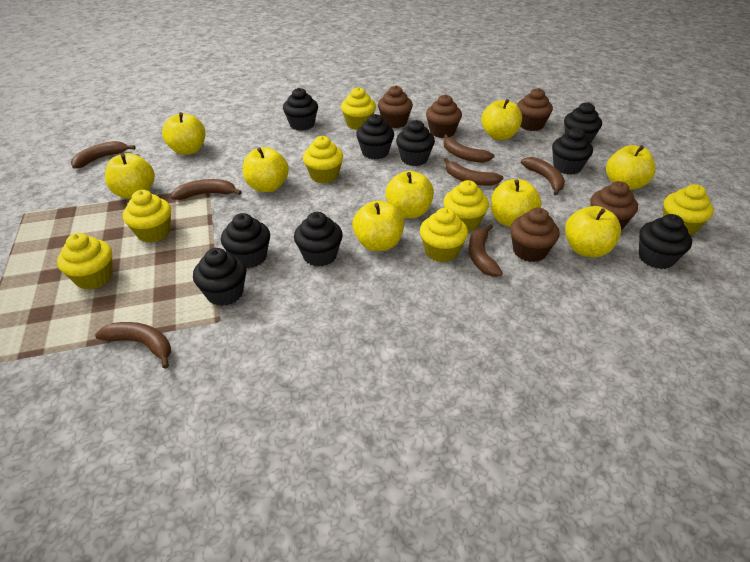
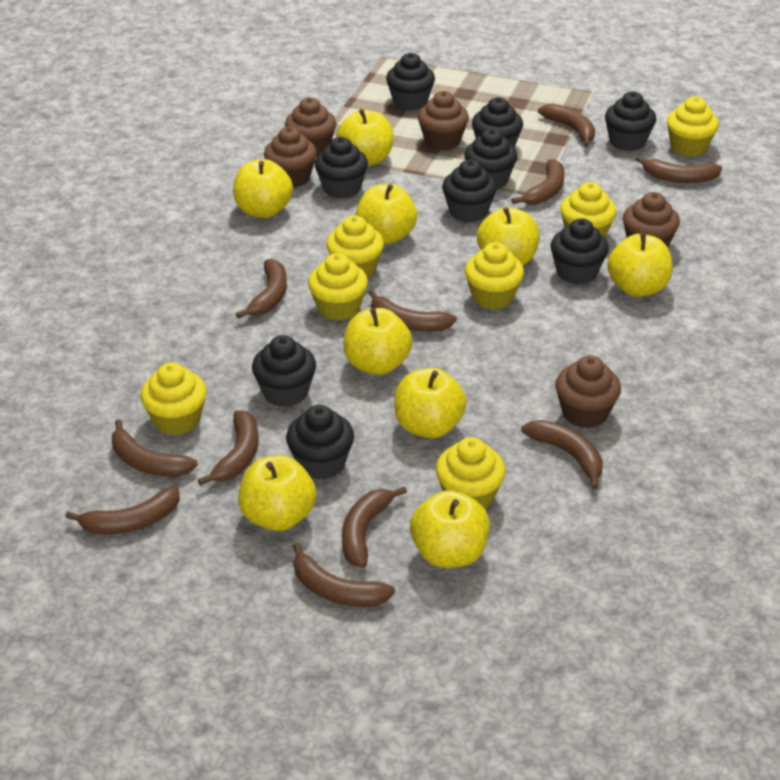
brown banana: 7 -> 11

